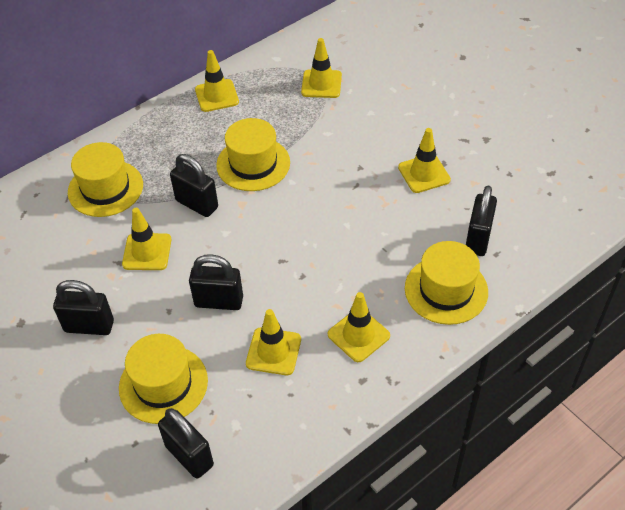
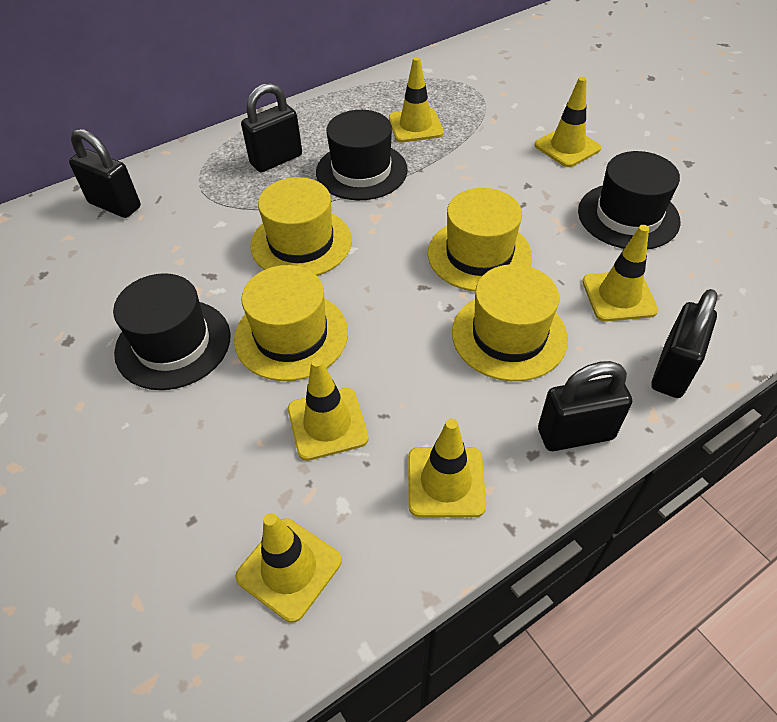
black hat: 0 -> 3
black padlock: 5 -> 4

